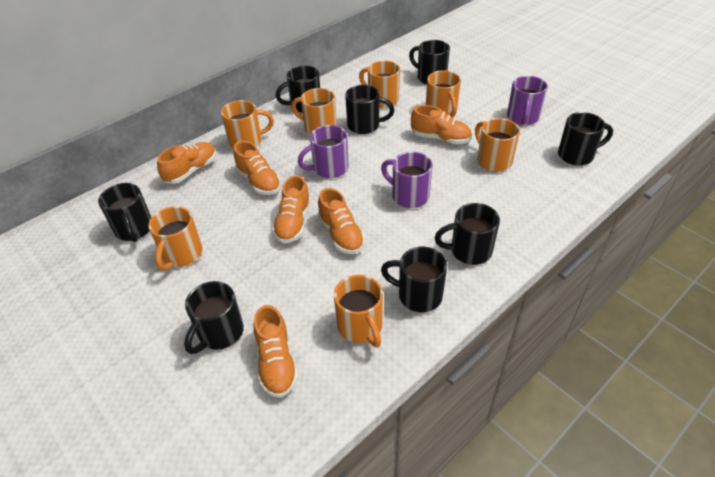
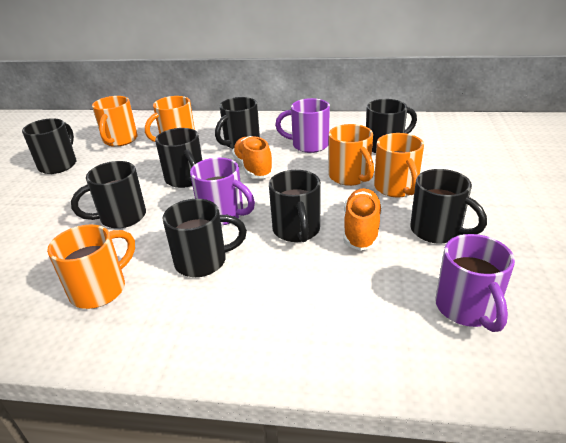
orange mug: 7 -> 5
orange shoe: 6 -> 2

